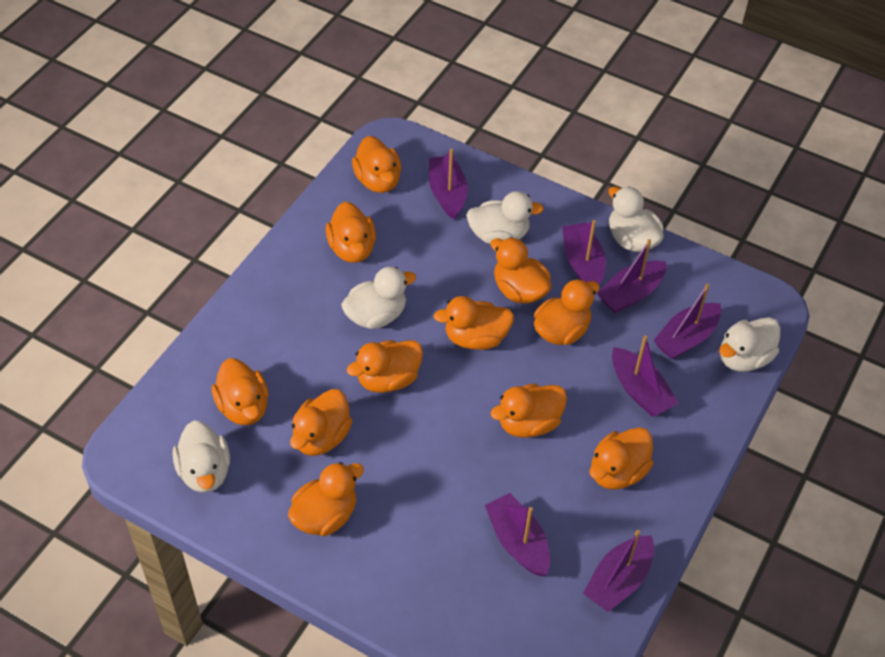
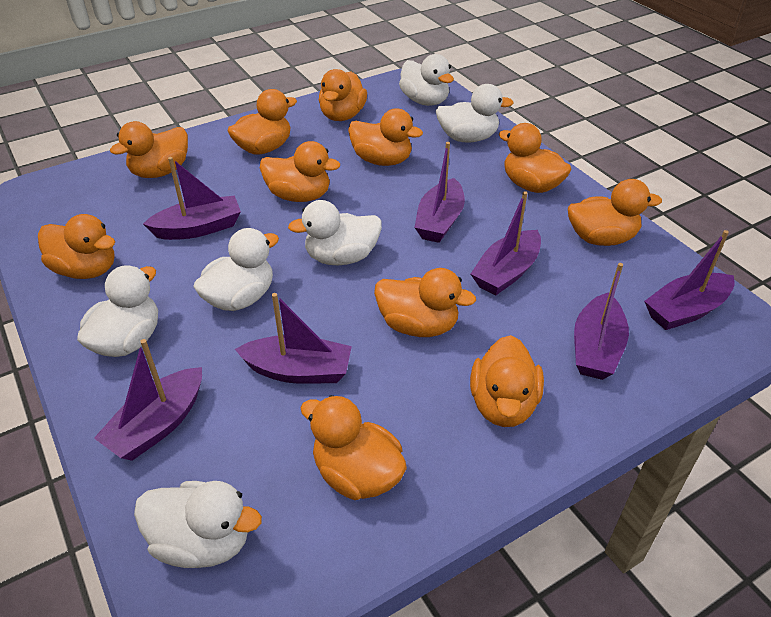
white duck: 5 -> 6

